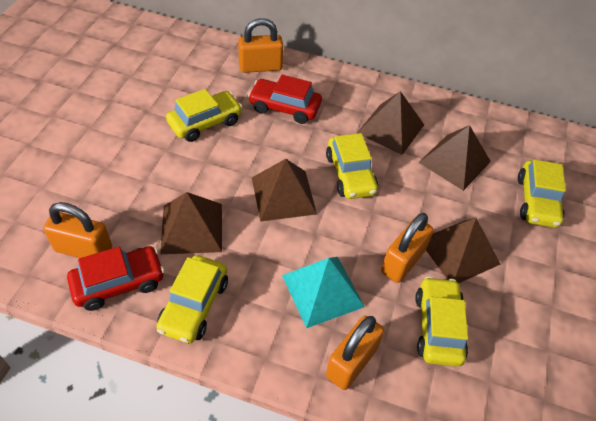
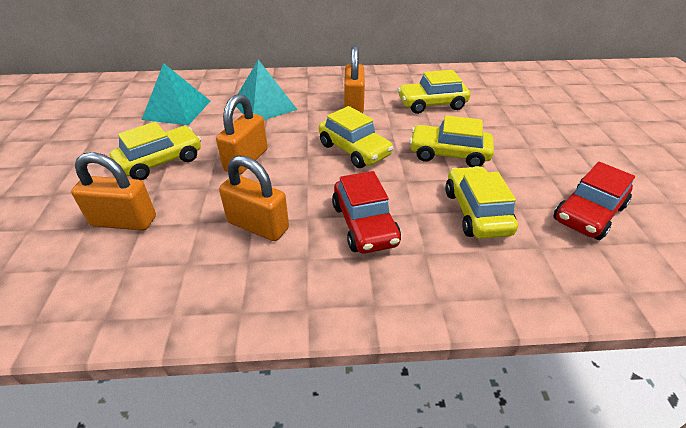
brown pyramid: 5 -> 0
turquoise pyramid: 1 -> 2

